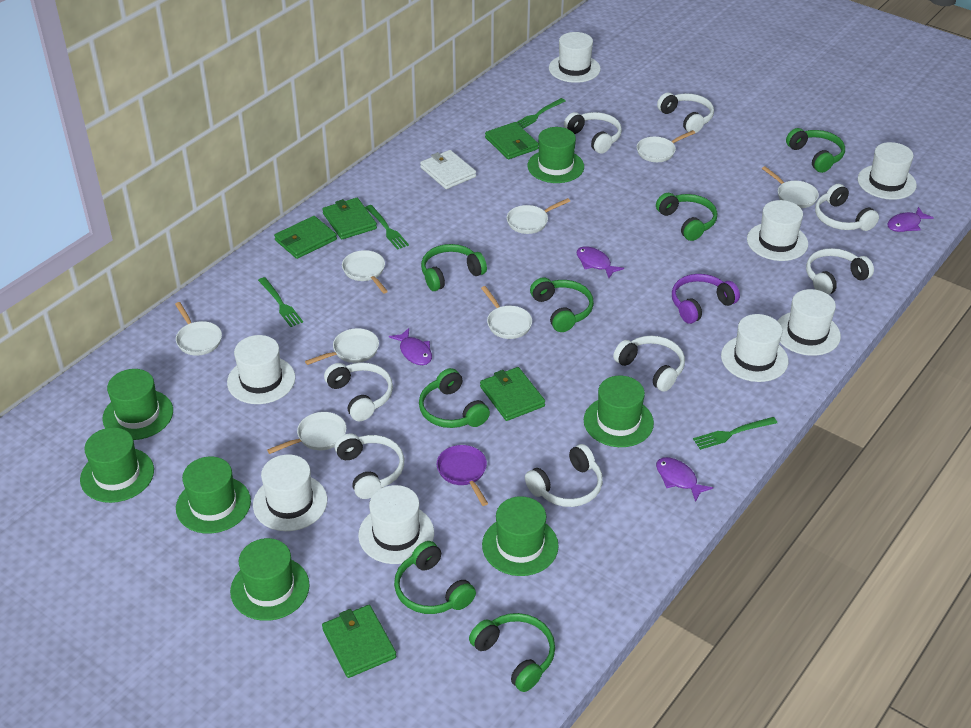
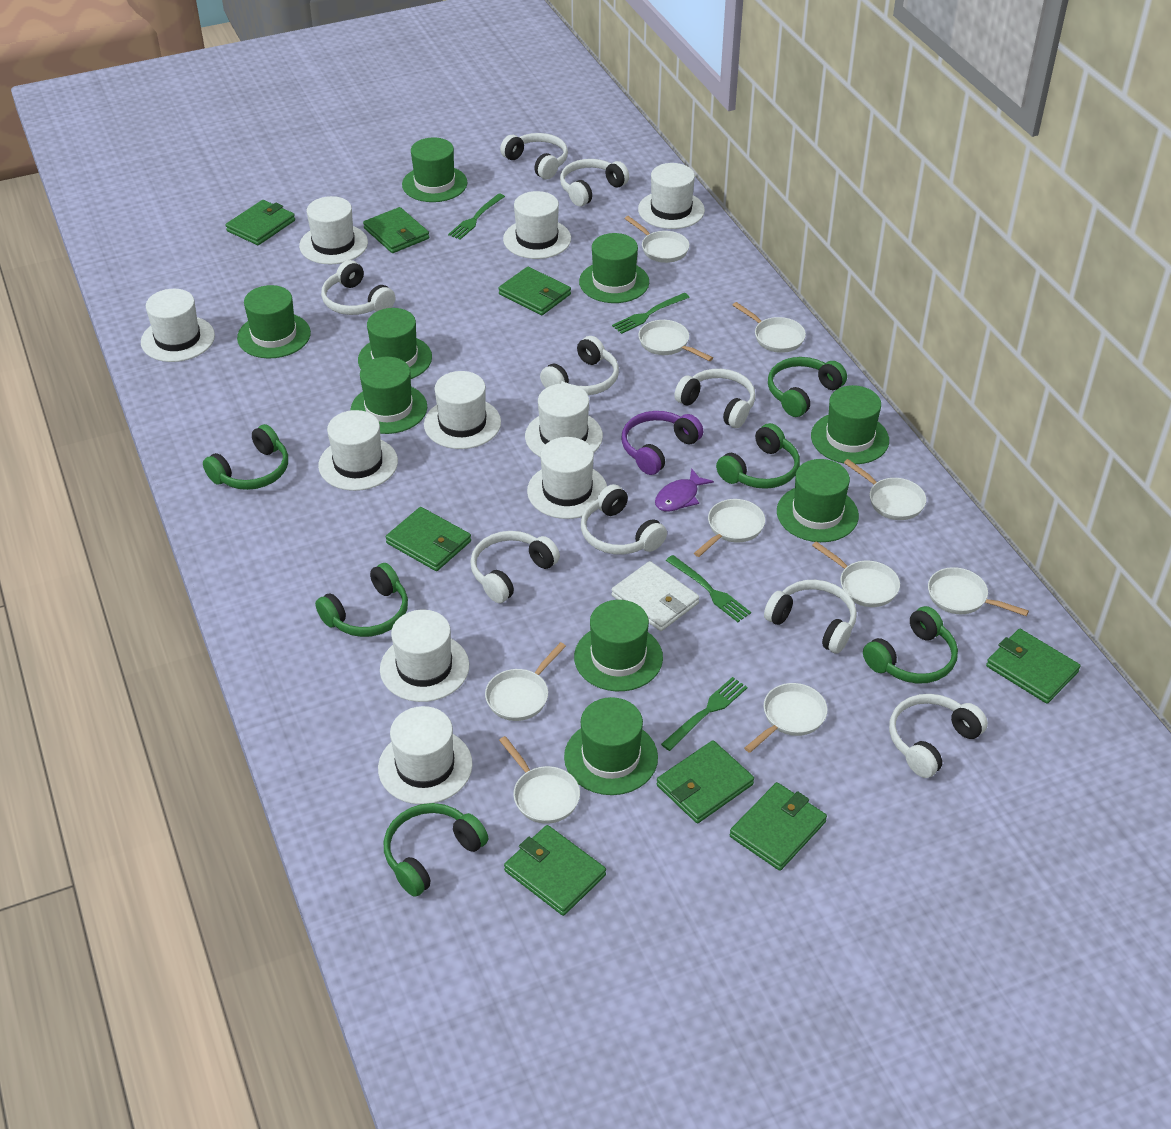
green hat: 7 -> 9
green headphones: 7 -> 6
green wallet: 5 -> 8
purple fish: 4 -> 1
purple pan: 1 -> 0
white hat: 8 -> 10
white headphones: 8 -> 9
white pan: 8 -> 10

